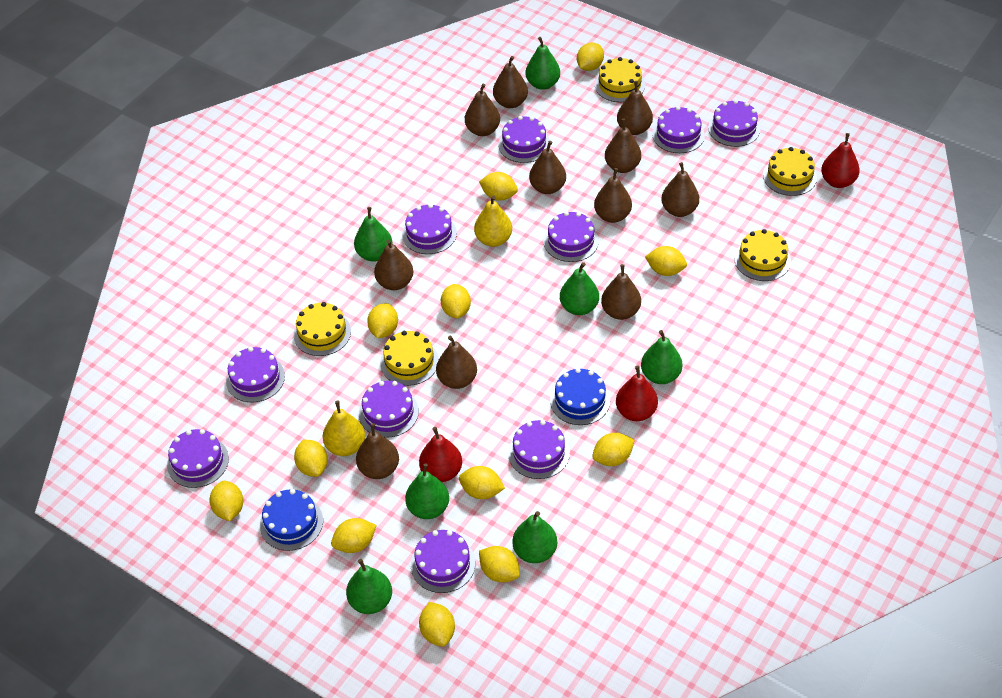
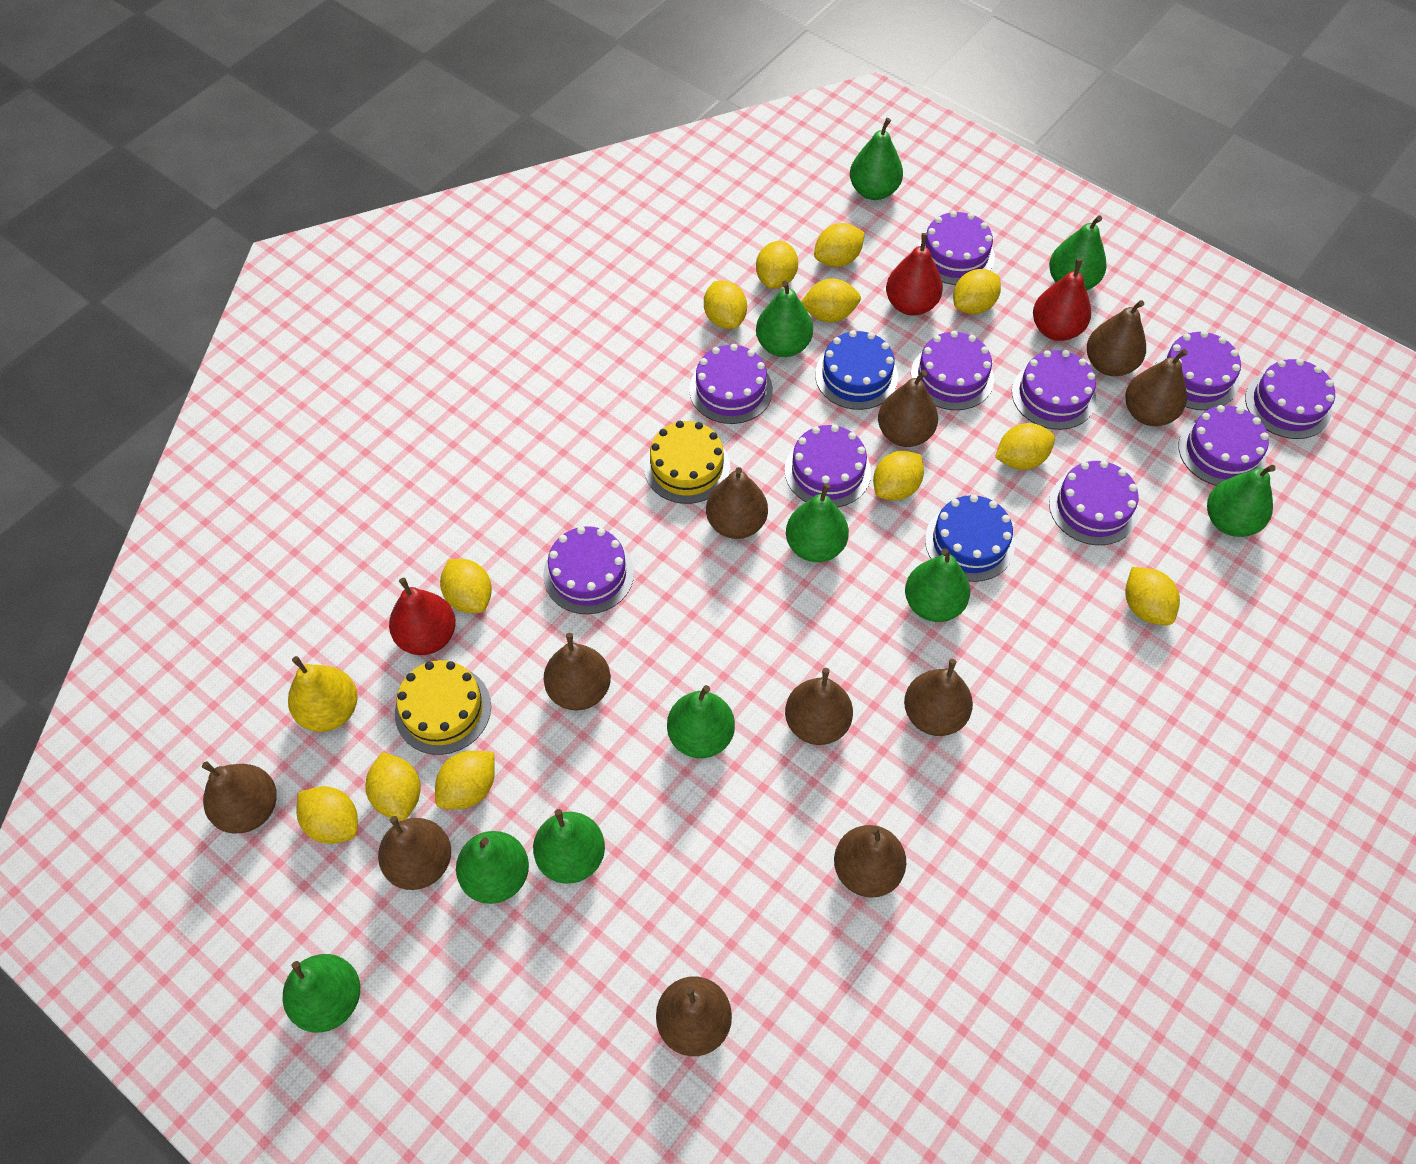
green pear: 7 -> 10
yellow cake: 5 -> 2
yellow pear: 2 -> 1

